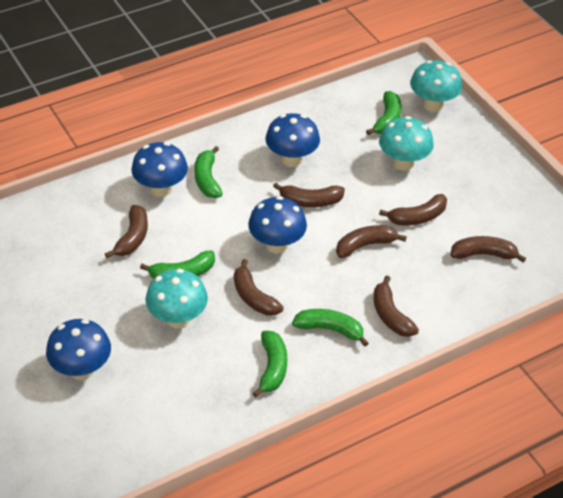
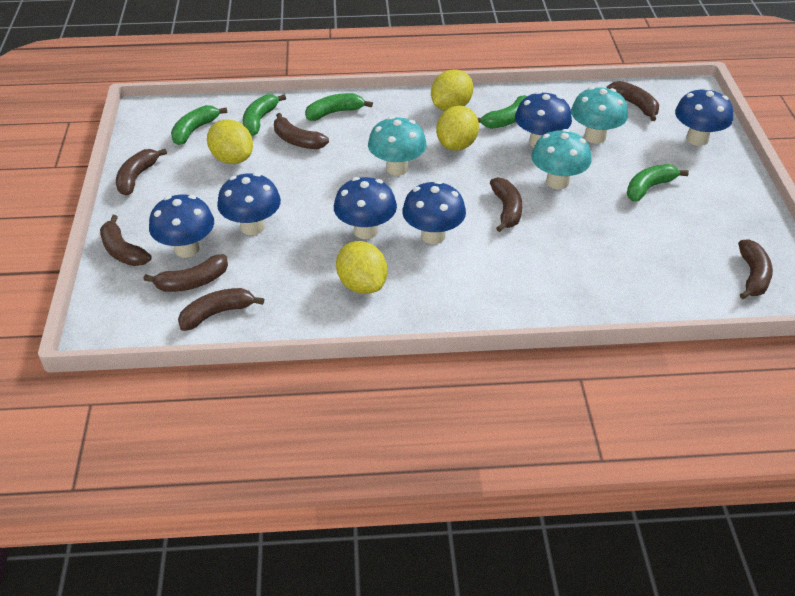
blue mushroom: 4 -> 6
brown banana: 7 -> 8
yellow lemon: 0 -> 4

